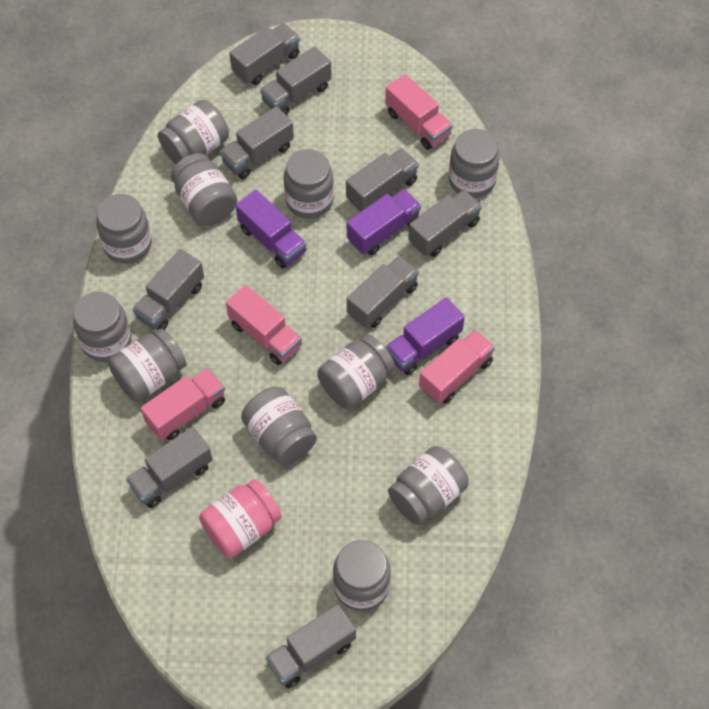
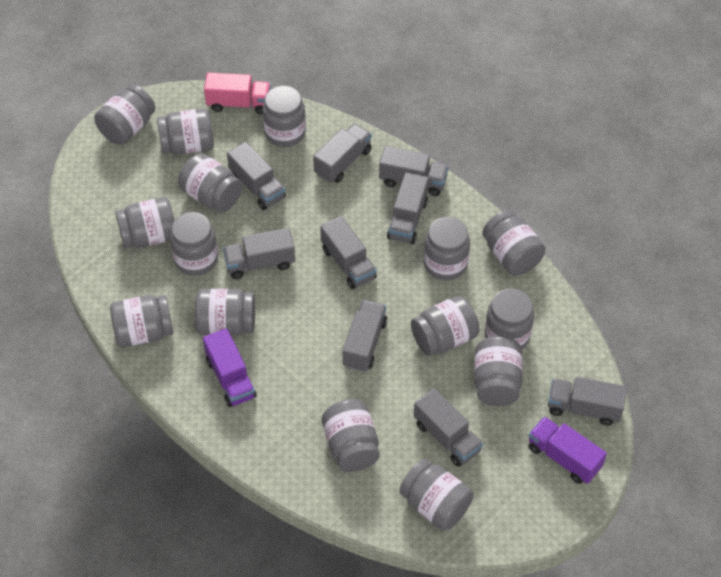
grey jar: 11 -> 15
pink jar: 1 -> 0
pink truck: 4 -> 1
purple truck: 3 -> 2

